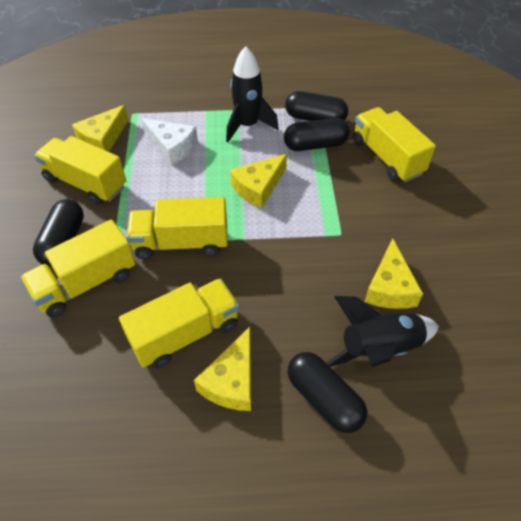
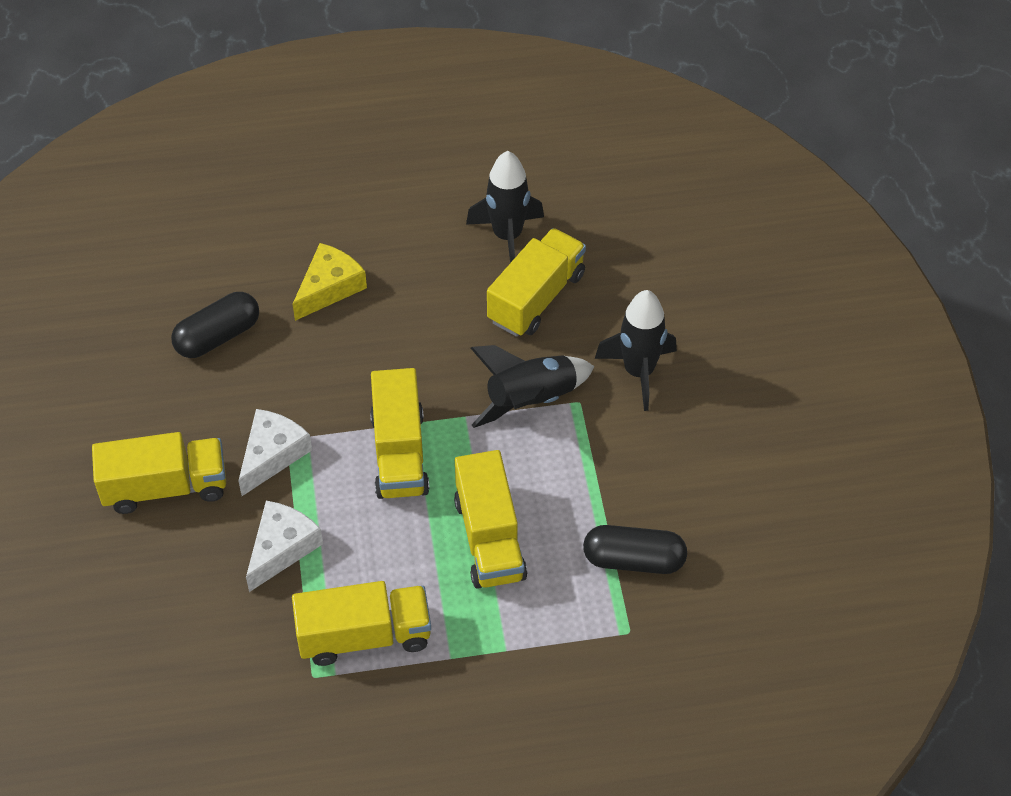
black capsule: 4 -> 2
black rocket: 2 -> 3
white cheese: 1 -> 2
yellow cheese: 4 -> 1

